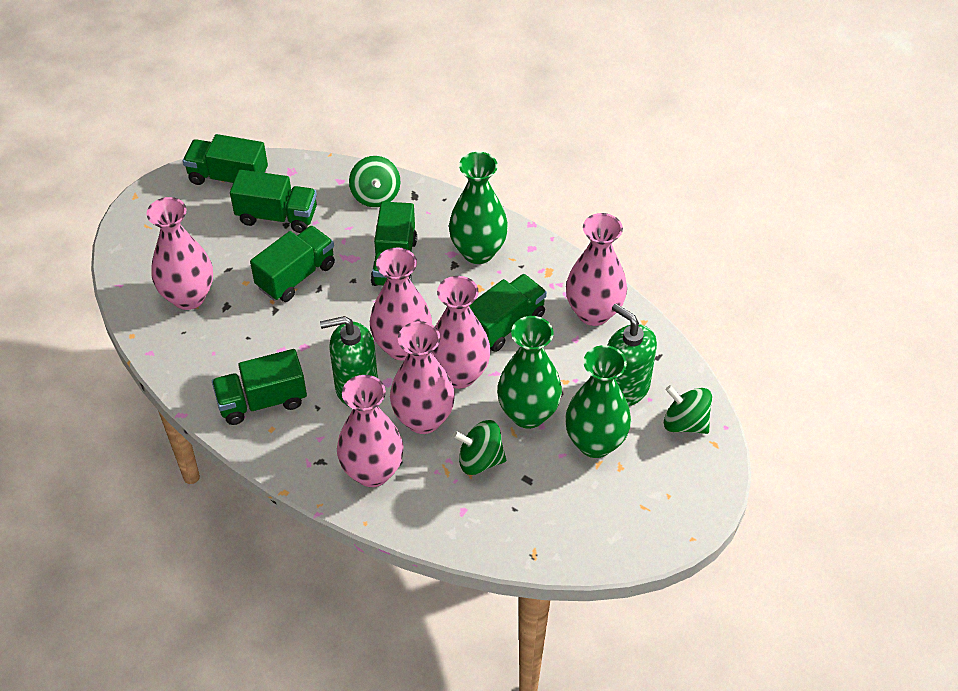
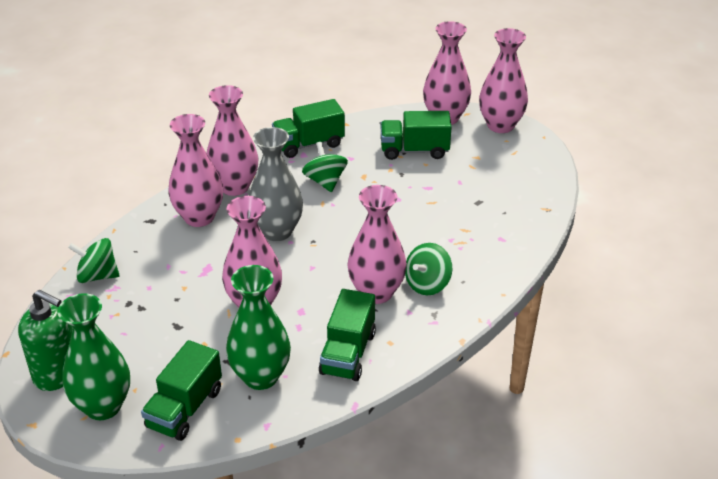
green soap dispenser: 2 -> 1
green truck: 6 -> 4
green vase: 3 -> 2
grey vase: 0 -> 1

